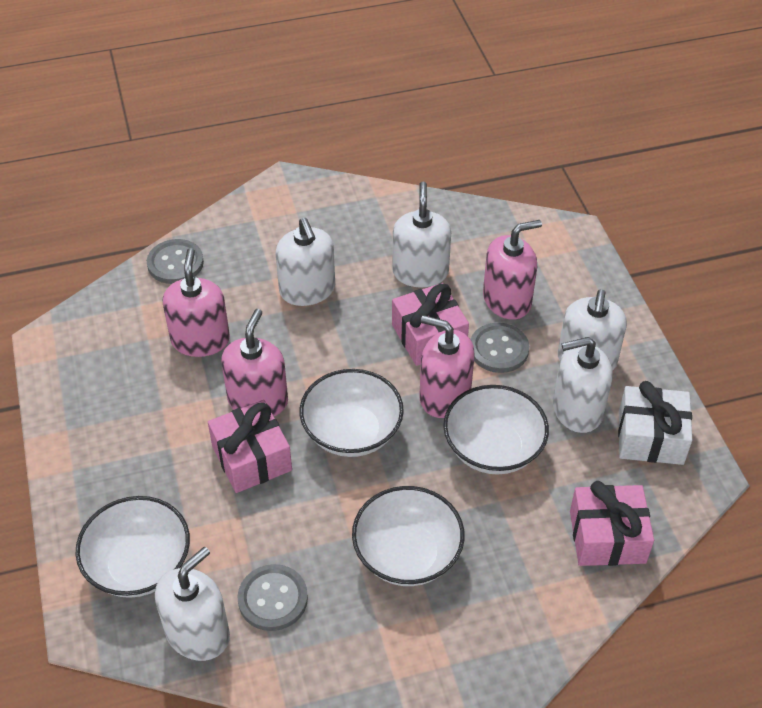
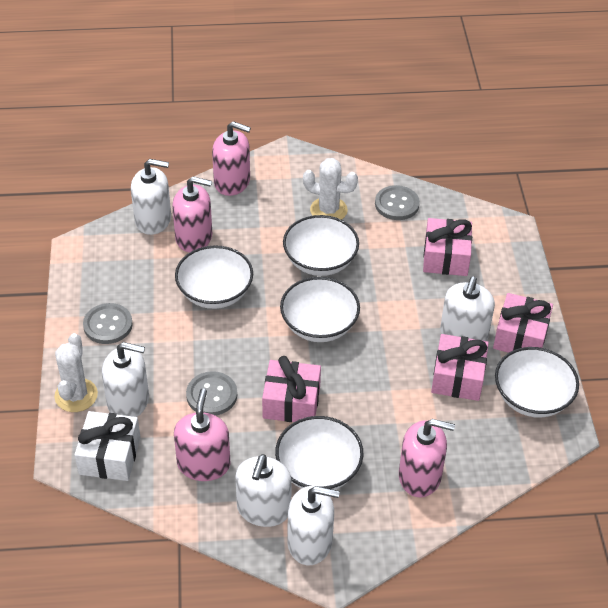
pink gift: 3 -> 4
white bowl: 4 -> 5
white cactus: 0 -> 2

